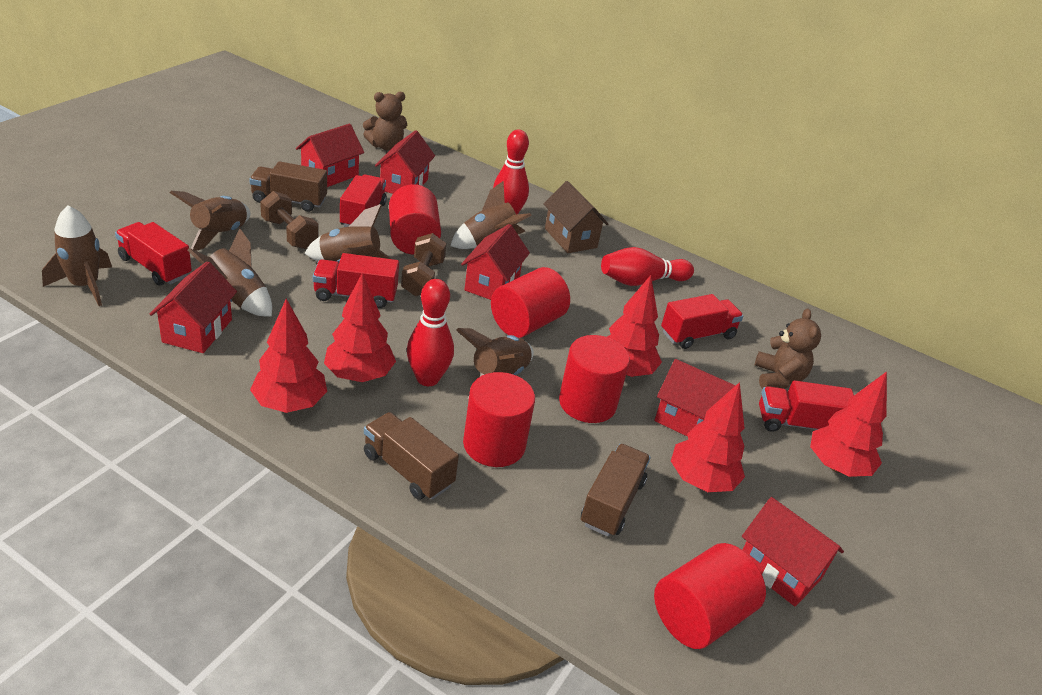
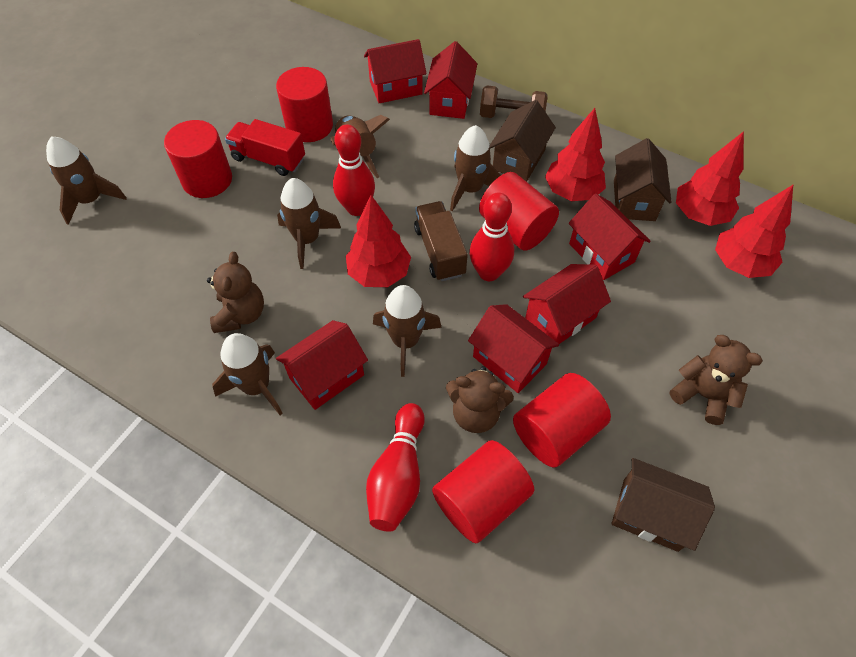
brown dumbbell: 2 -> 1
brown house: 1 -> 3
brown teddy bear: 2 -> 3
brown truck: 3 -> 1
red tree: 5 -> 4
red truck: 5 -> 1

